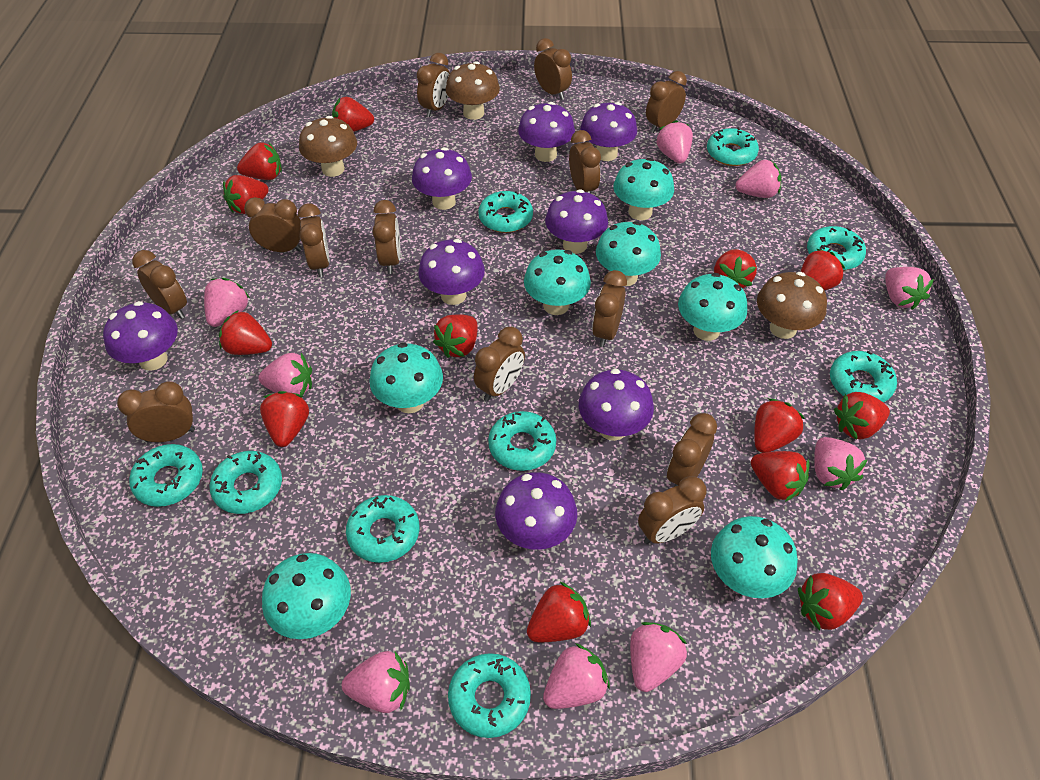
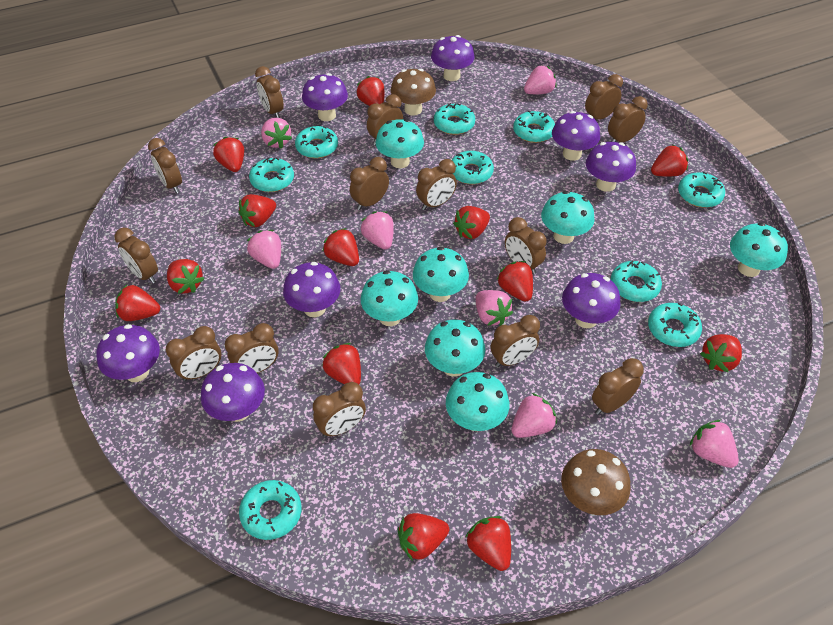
brown clock: 13 -> 14
brown mushroom: 3 -> 2
pink strawberry: 9 -> 7

